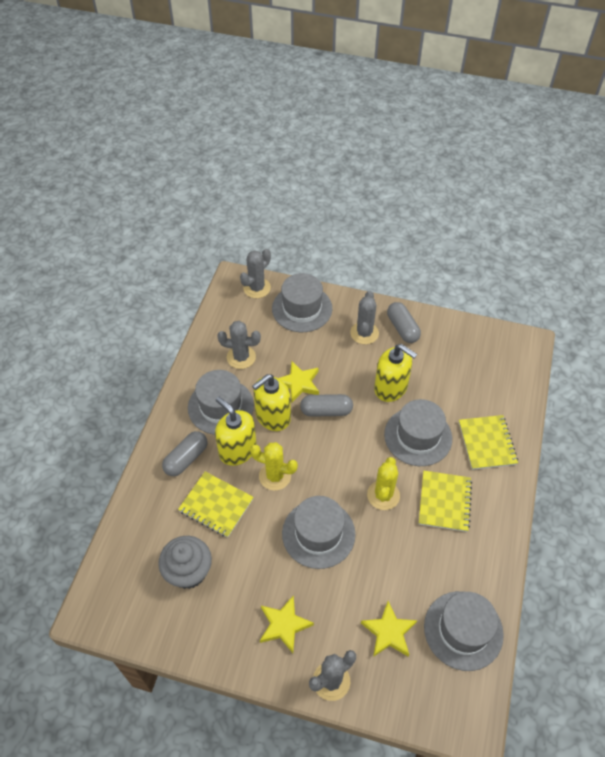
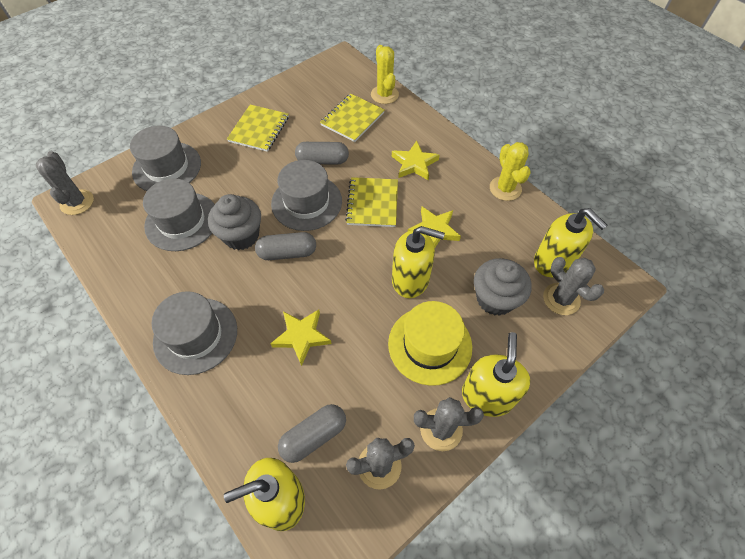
grey cupcake: 1 -> 2
grey hat: 5 -> 4
yellow hat: 0 -> 1
yellow soap dispenser: 3 -> 4

